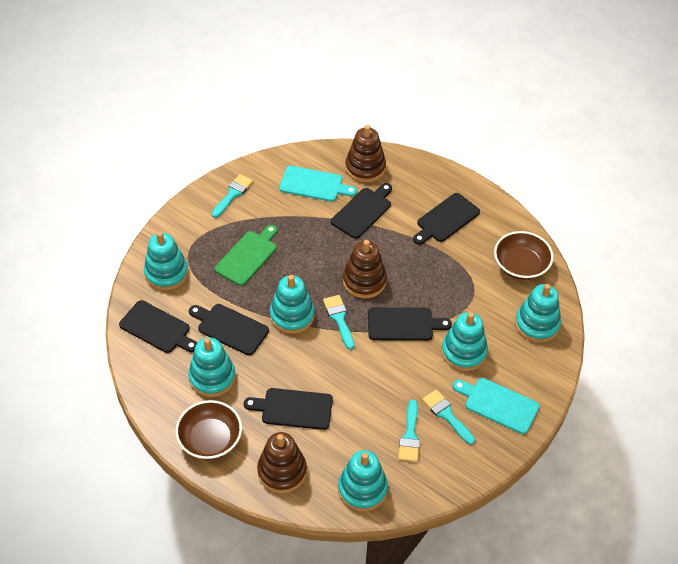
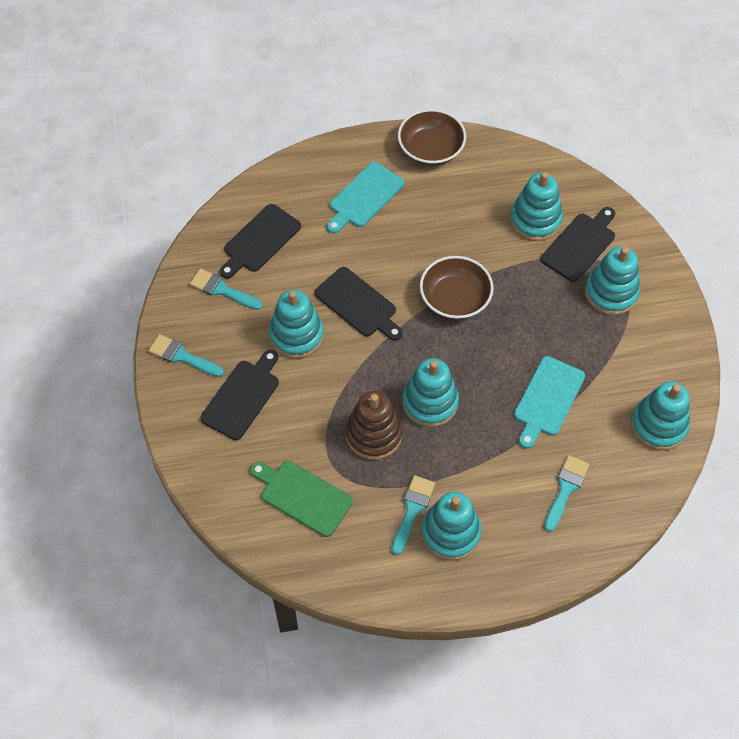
black cutting board: 6 -> 4
brown stacking toy: 3 -> 1

